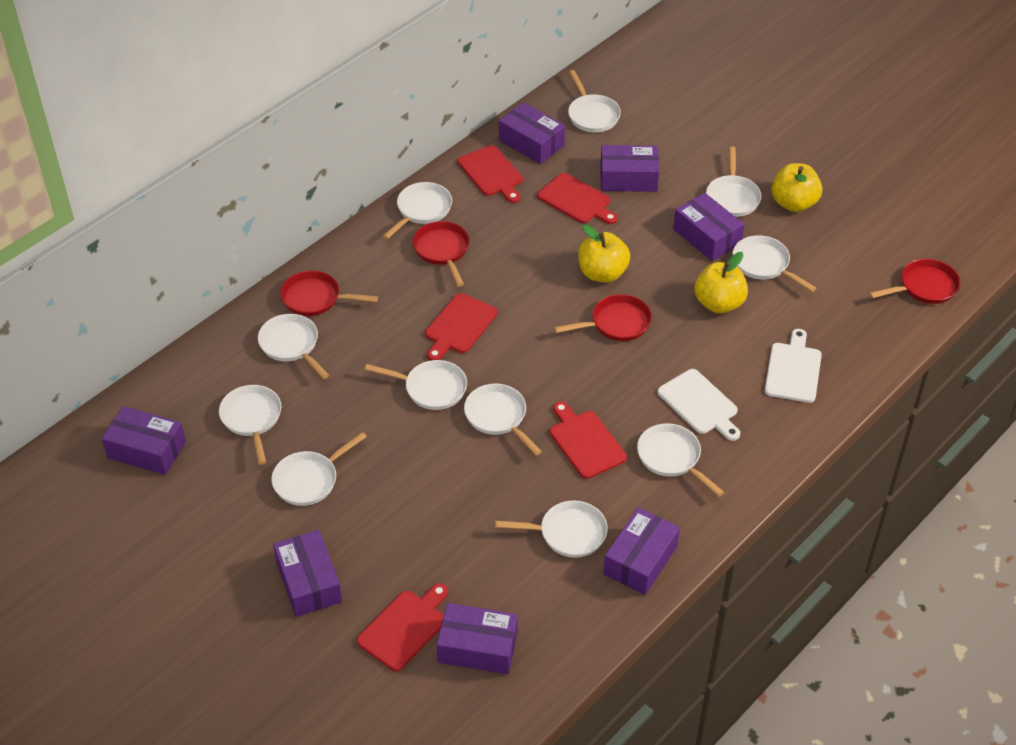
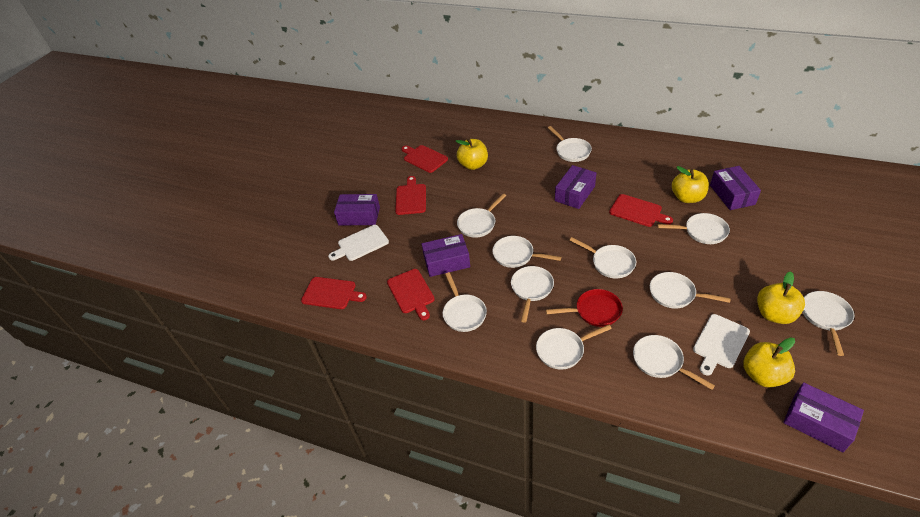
purple box: 7 -> 5
red pan: 4 -> 1
yellow apple: 3 -> 4

